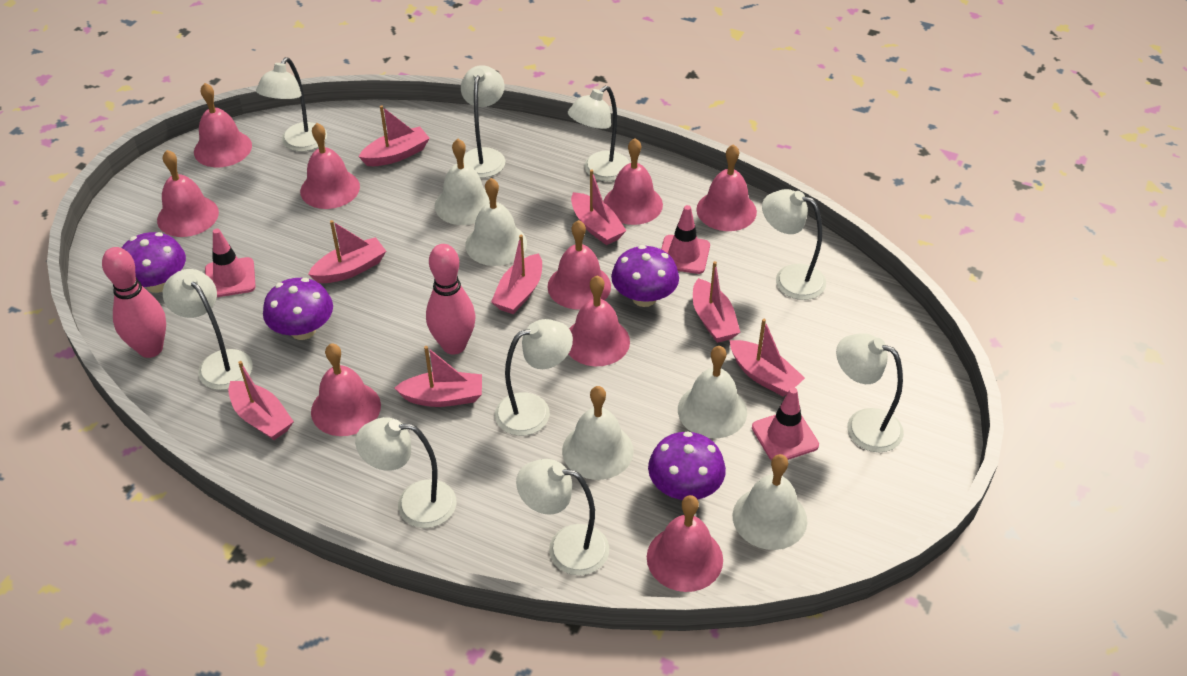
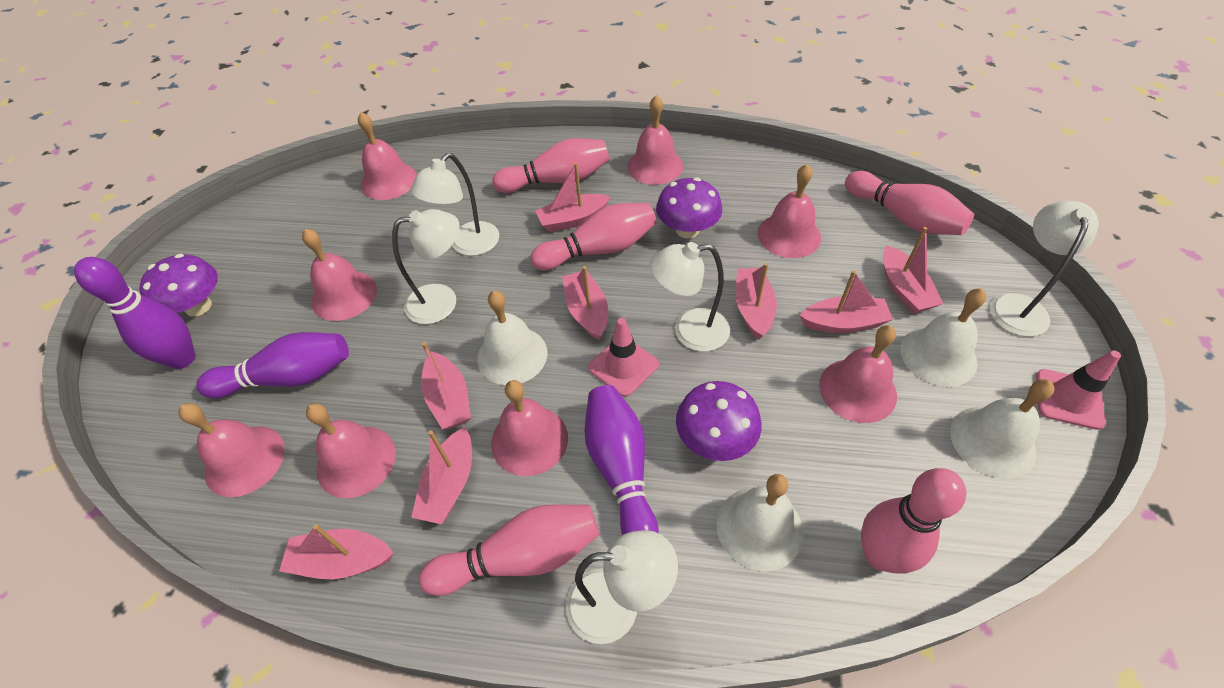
pink bell: 9 -> 8
pink bowling pin: 2 -> 5
pink traffic cone: 3 -> 2
purple bowling pin: 0 -> 3
purple mushroom: 4 -> 3
white bell: 5 -> 4
white lamp: 9 -> 5

